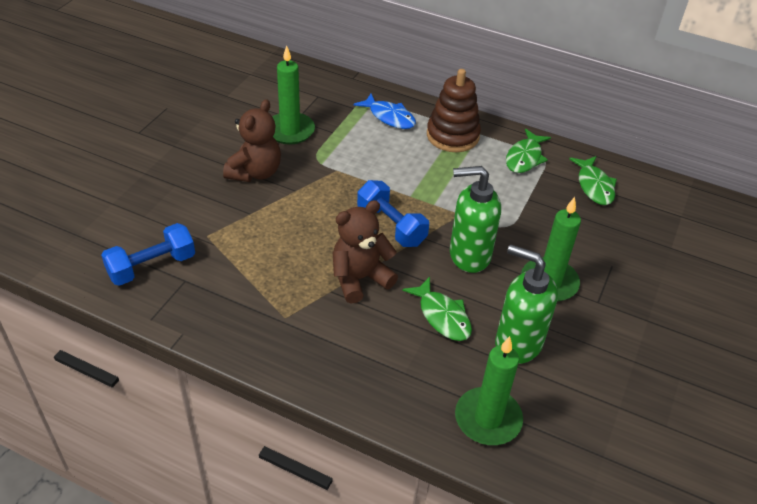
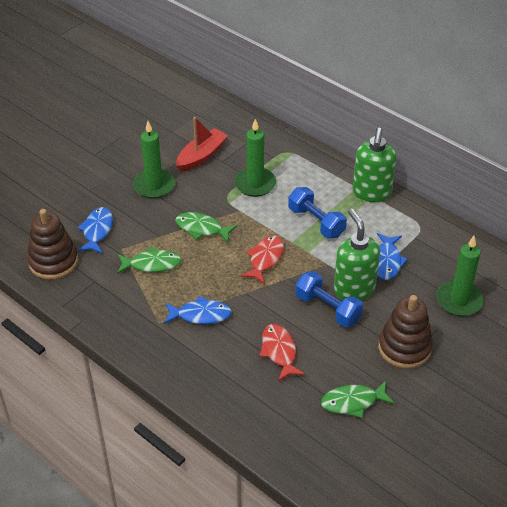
blue fish: 1 -> 3
brown stacking toy: 1 -> 2
brown teddy bear: 2 -> 0
red boat: 0 -> 1
red fish: 0 -> 2

